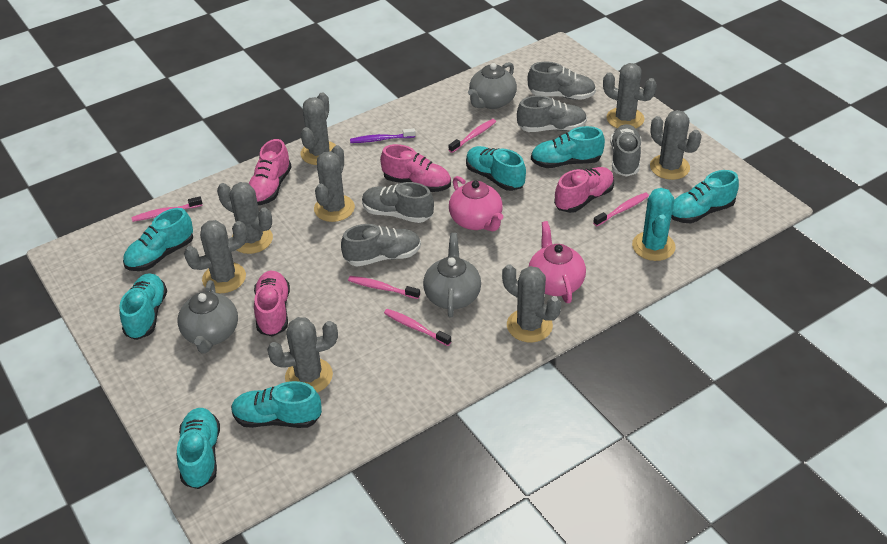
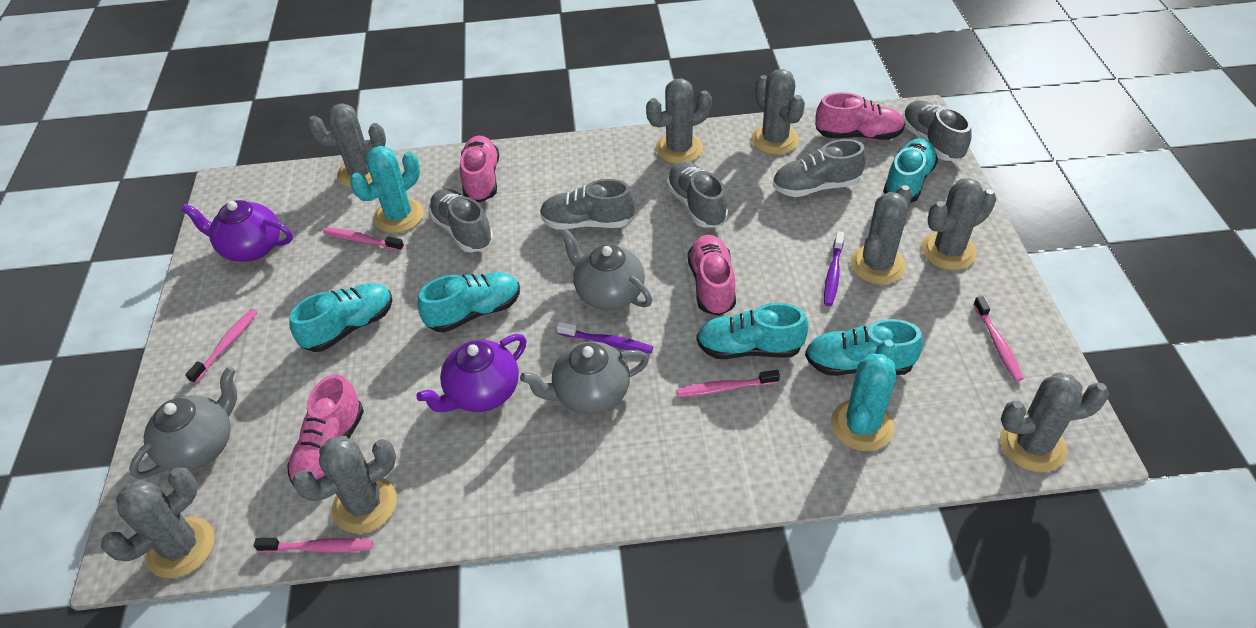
pink teapot: 2 -> 0
purple teapot: 0 -> 2
purple toothbrush: 1 -> 2
turquoise cactus: 1 -> 2
turquoise shoe: 7 -> 5

